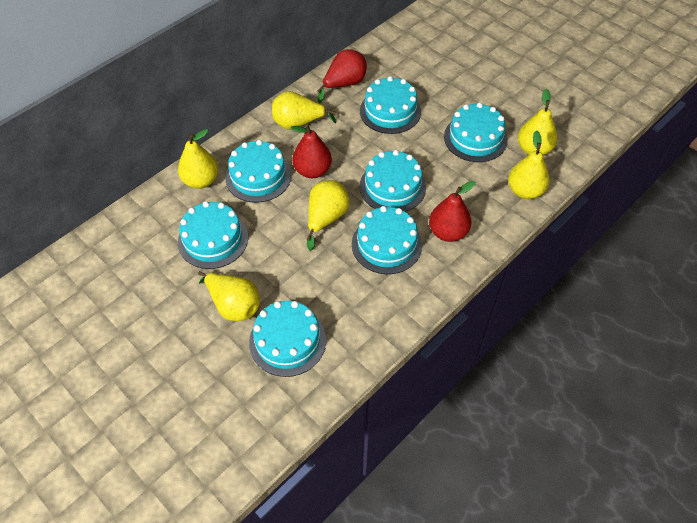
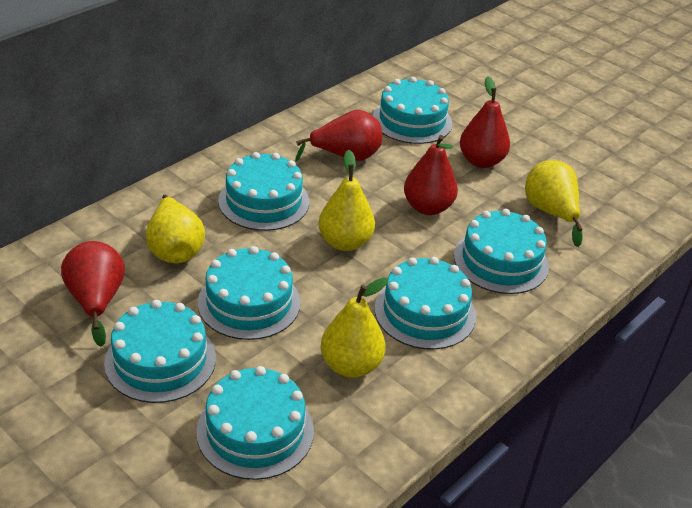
red pear: 3 -> 4
yellow pear: 6 -> 4

